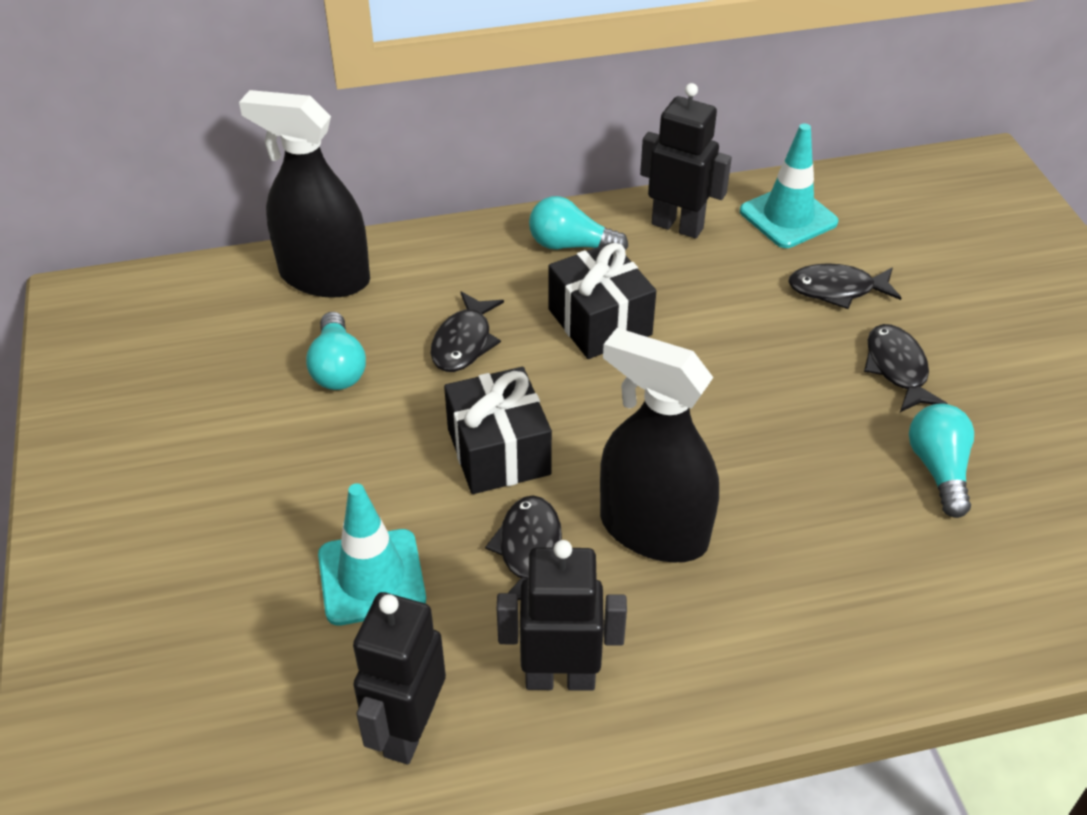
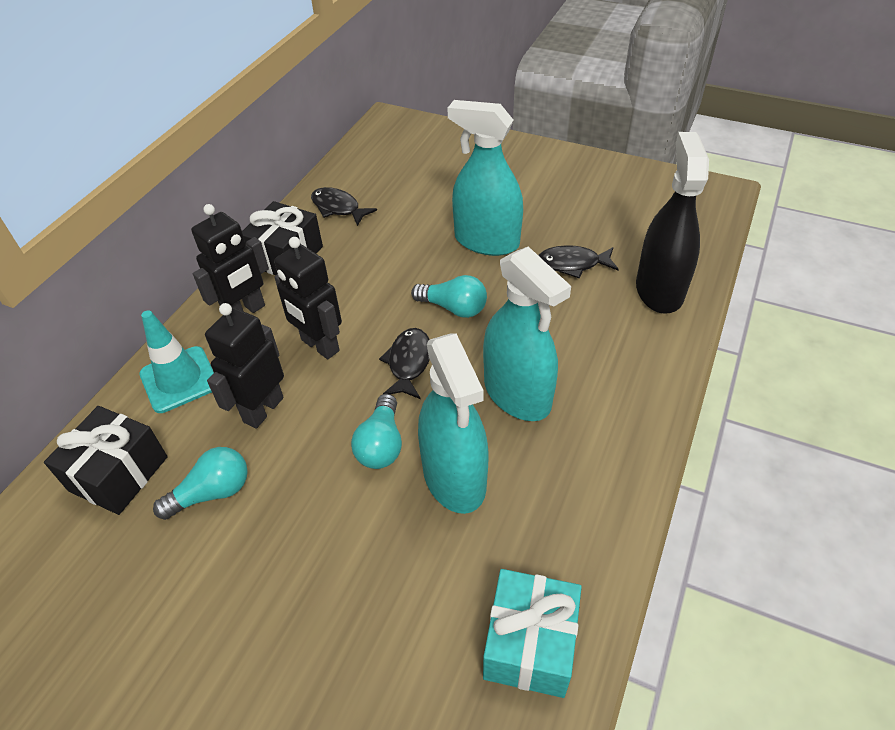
black fish: 4 -> 3
black spray bottle: 2 -> 1
turquoise gift: 0 -> 1
turquoise spray bottle: 0 -> 3
turquoise traffic cone: 2 -> 1

